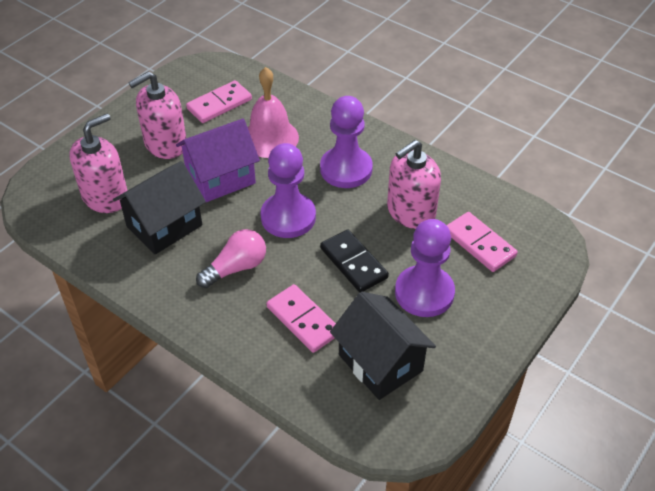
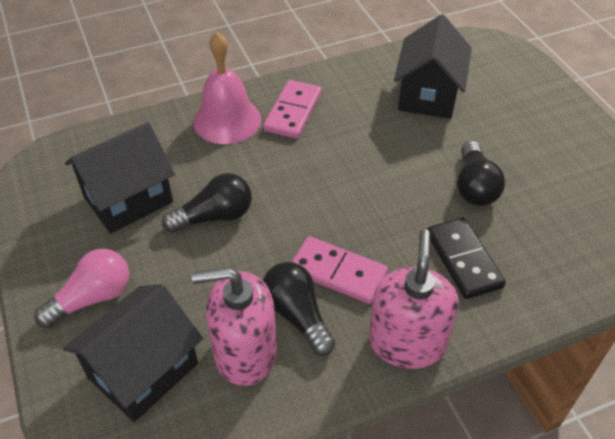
black house: 2 -> 3
black light bulb: 0 -> 3
pink domino: 3 -> 2
pink soap dispenser: 3 -> 2
purple house: 1 -> 0
purple pawn: 3 -> 0

